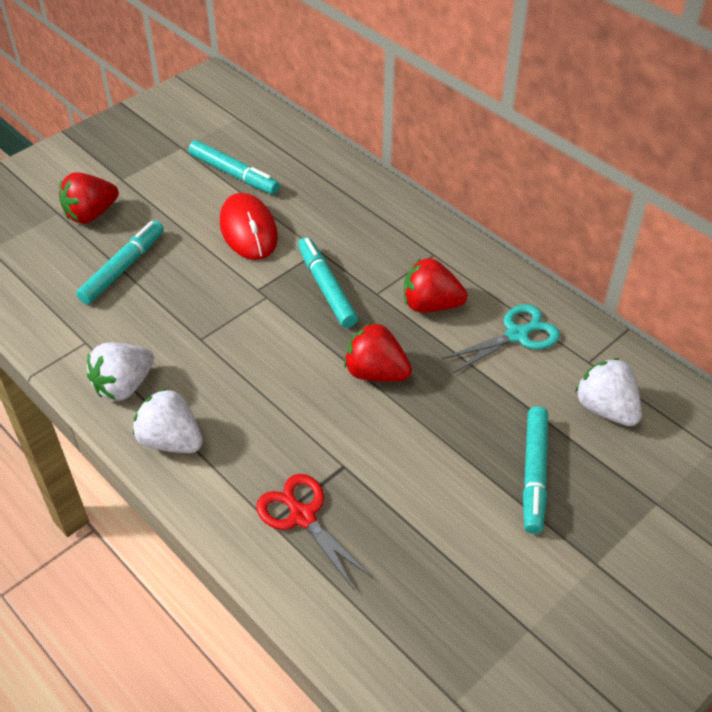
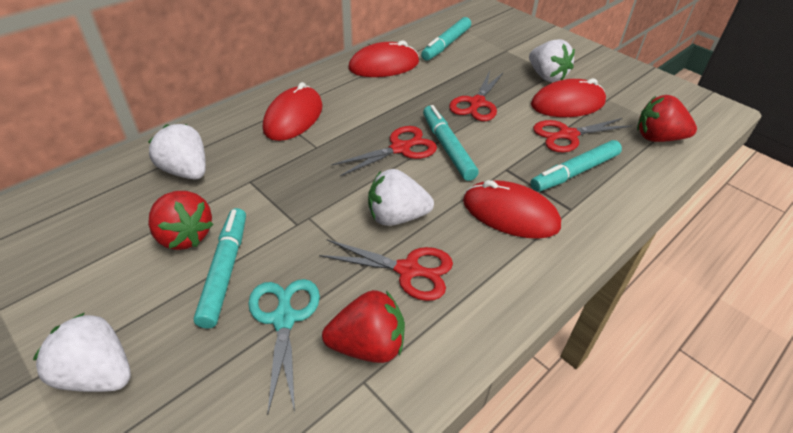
red mouse: 1 -> 4
red scissors: 1 -> 4
white strawberry: 3 -> 4

